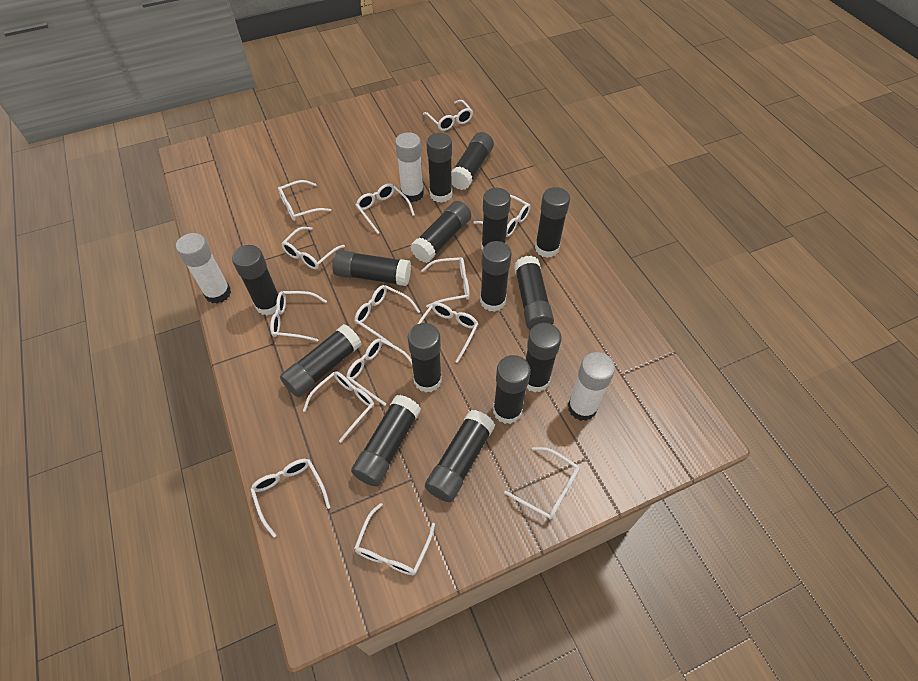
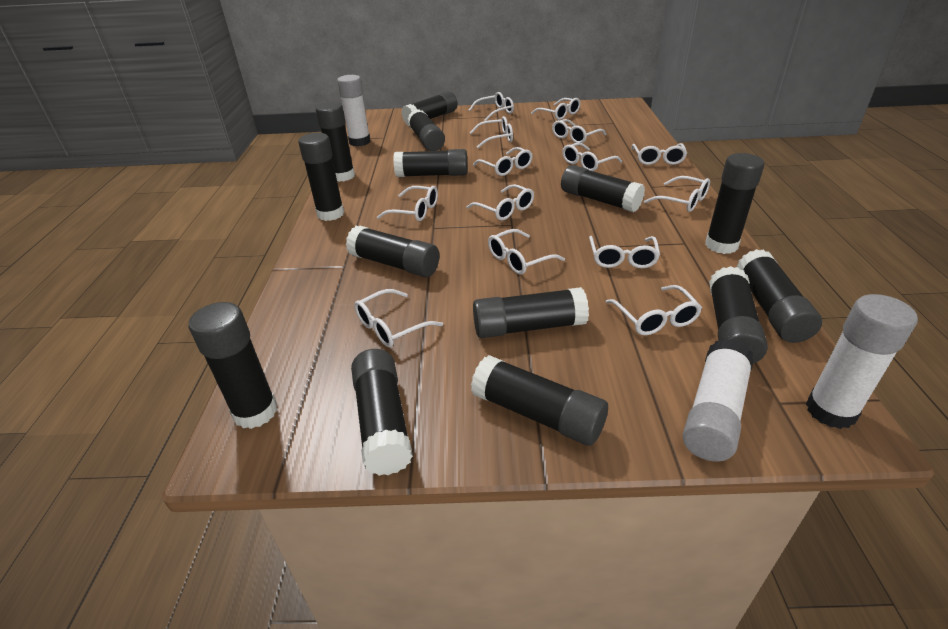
black glue stick: 15 -> 14

